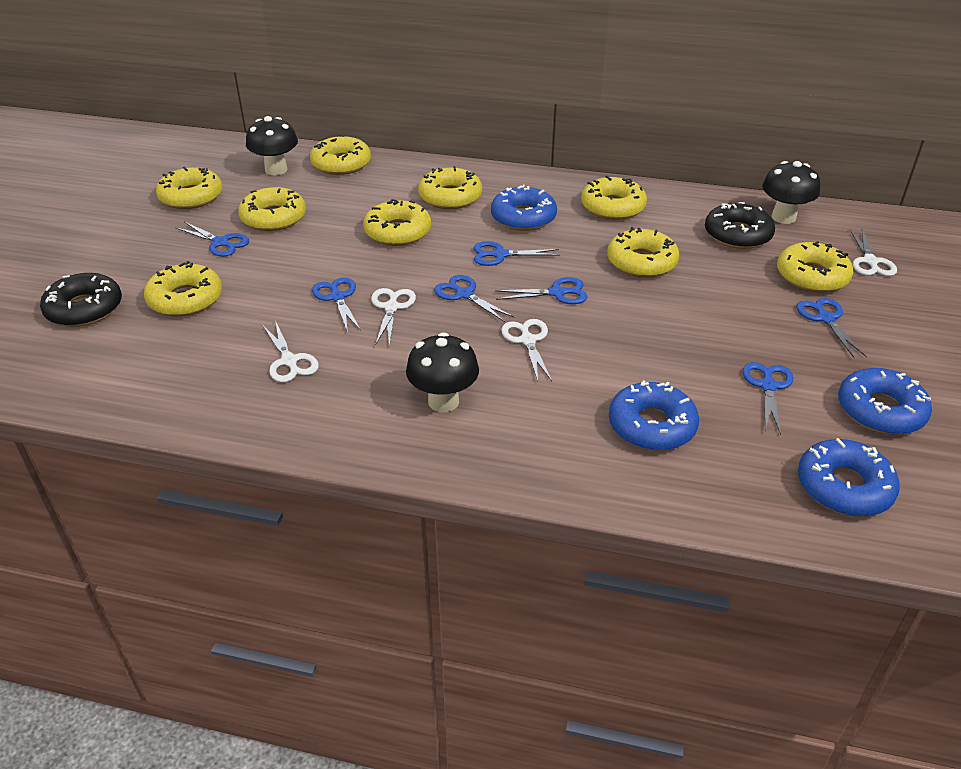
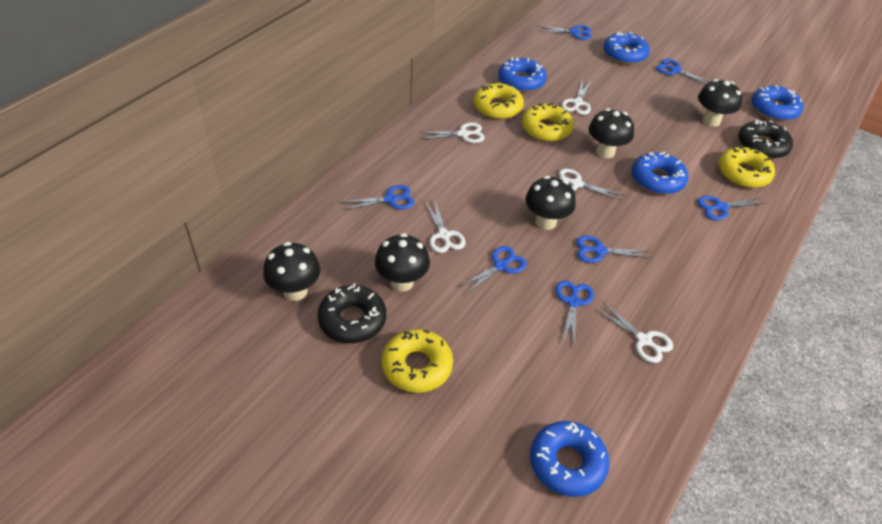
black mushroom: 3 -> 5
blue donut: 4 -> 5
white scissors: 4 -> 5
yellow donut: 9 -> 4

